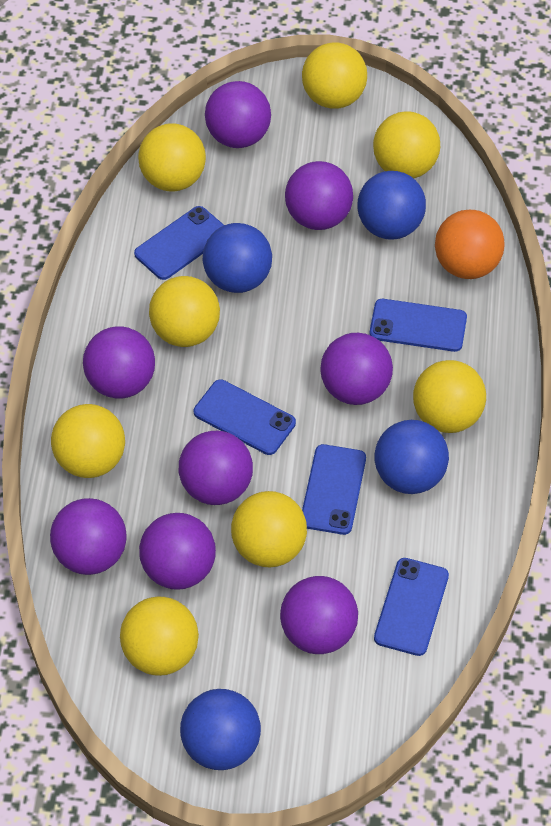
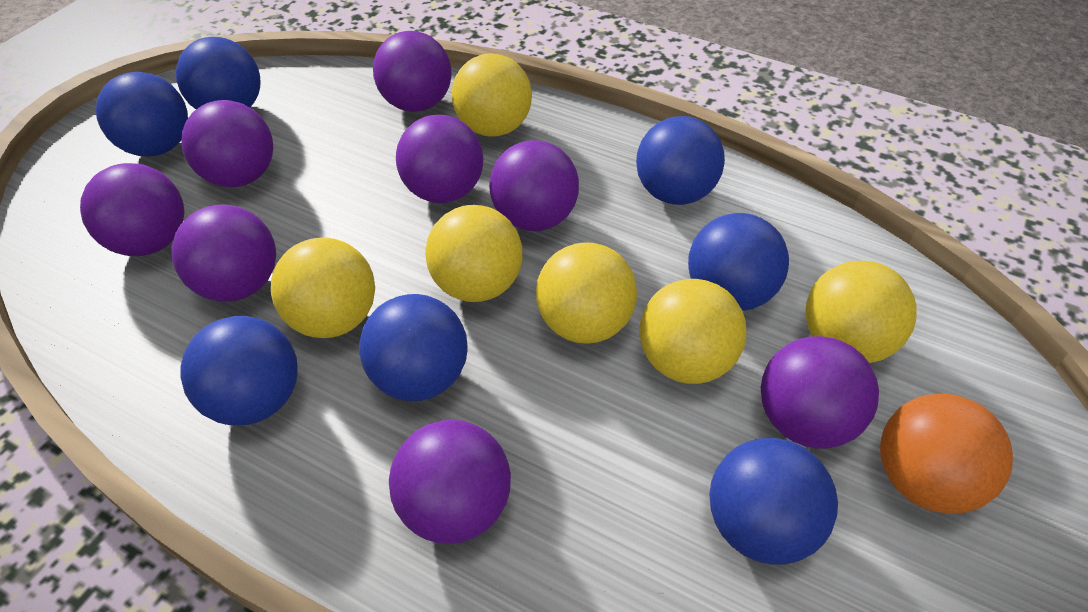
blue ball: 4 -> 7
blue phone: 5 -> 0
yellow ball: 8 -> 6

